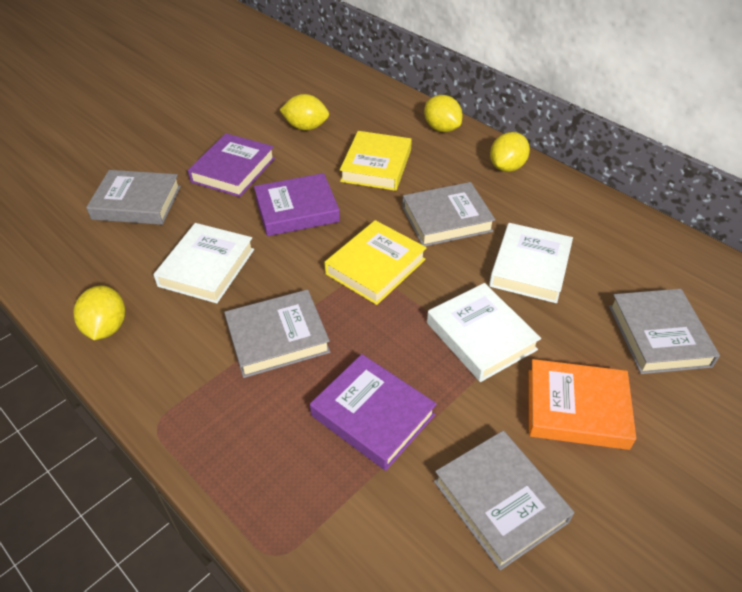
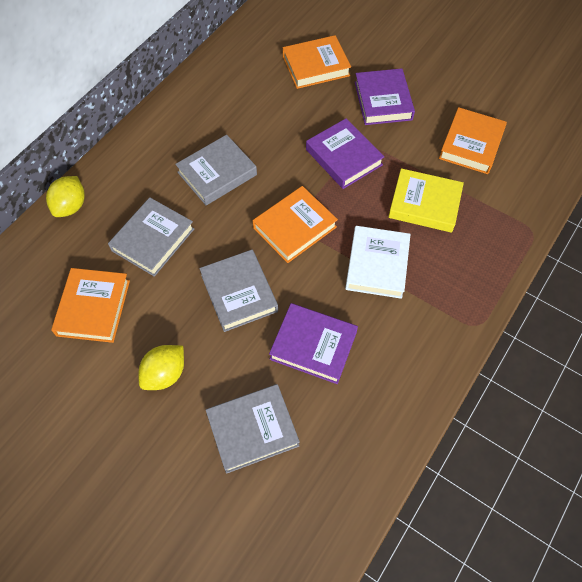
grey book: 5 -> 4
orange book: 1 -> 4
white book: 3 -> 1
yellow book: 2 -> 1
yellow lemon: 4 -> 2

